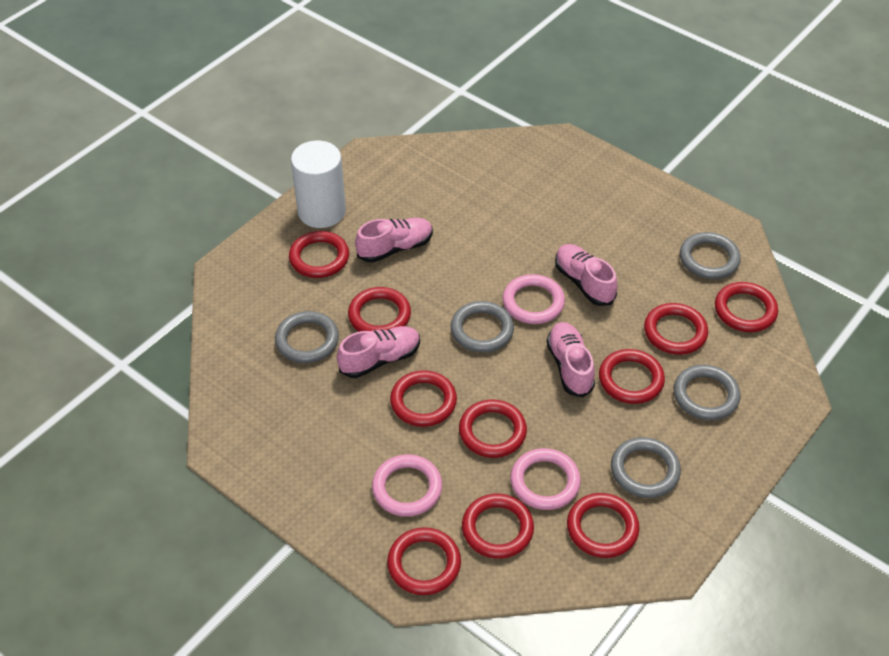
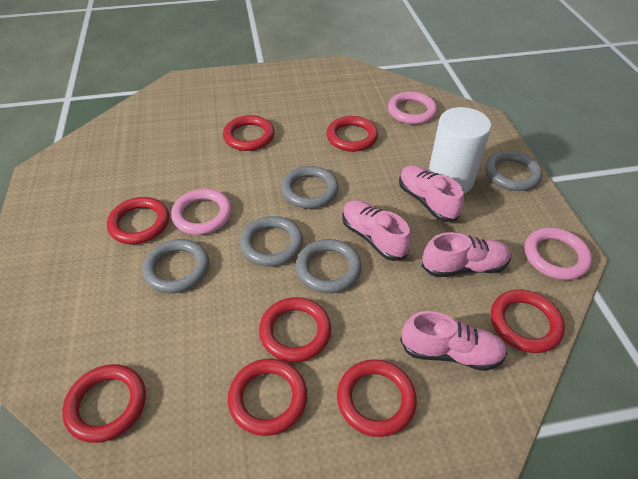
red ring: 10 -> 8

